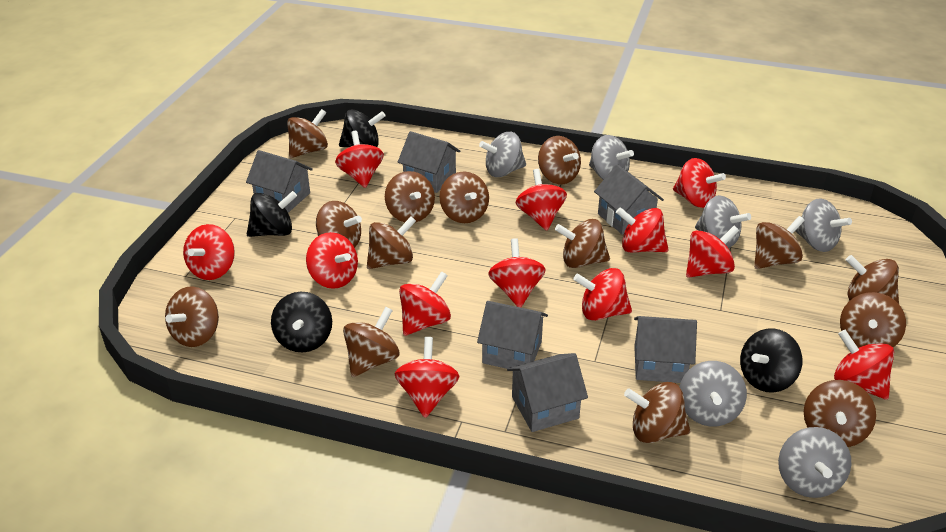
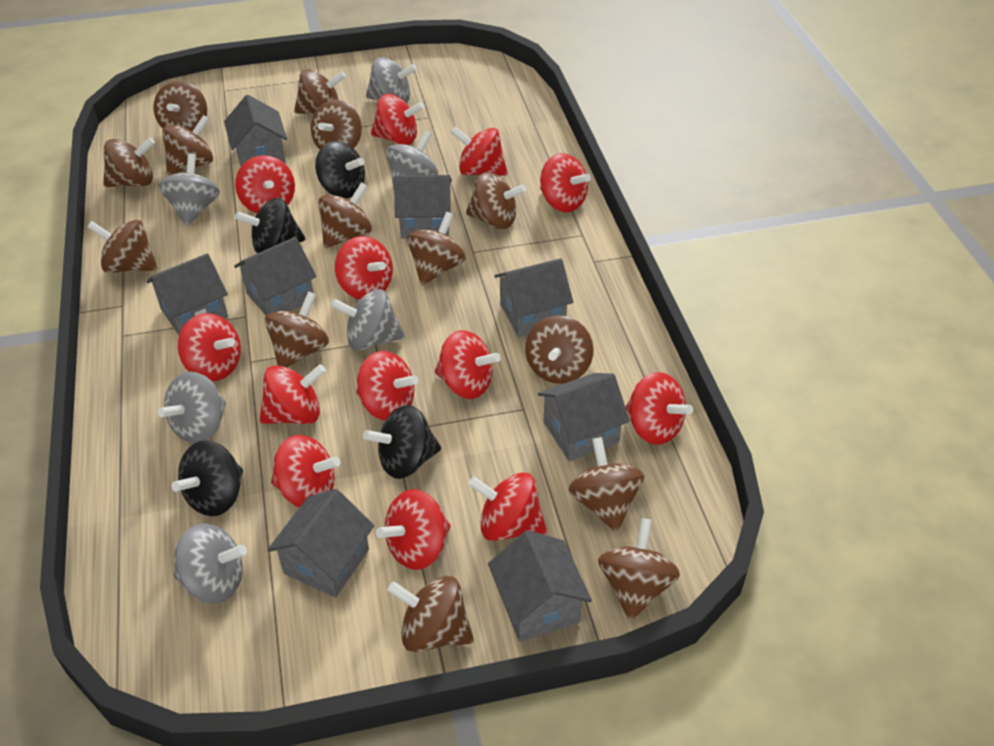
grey house: 6 -> 8
red spinning top: 12 -> 13

